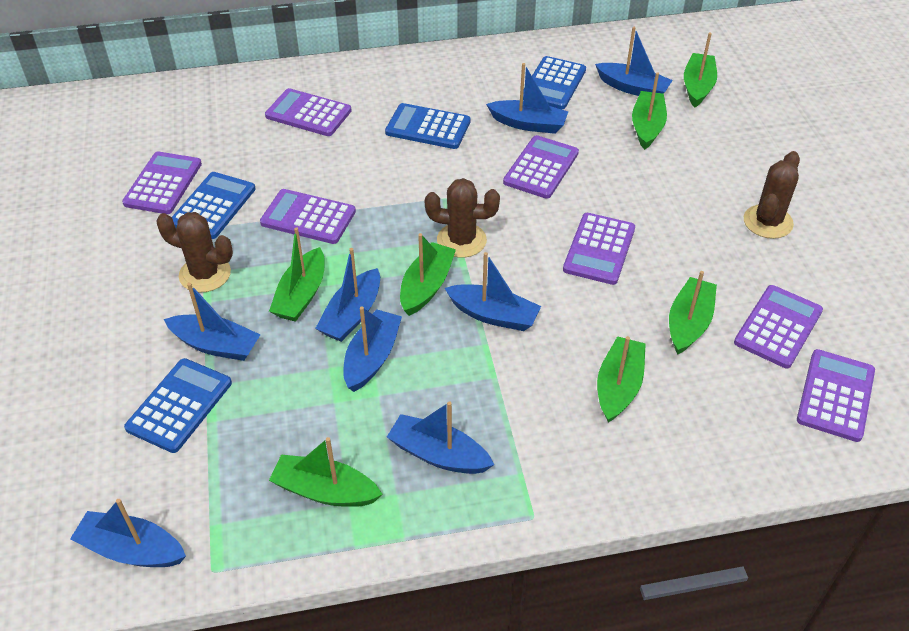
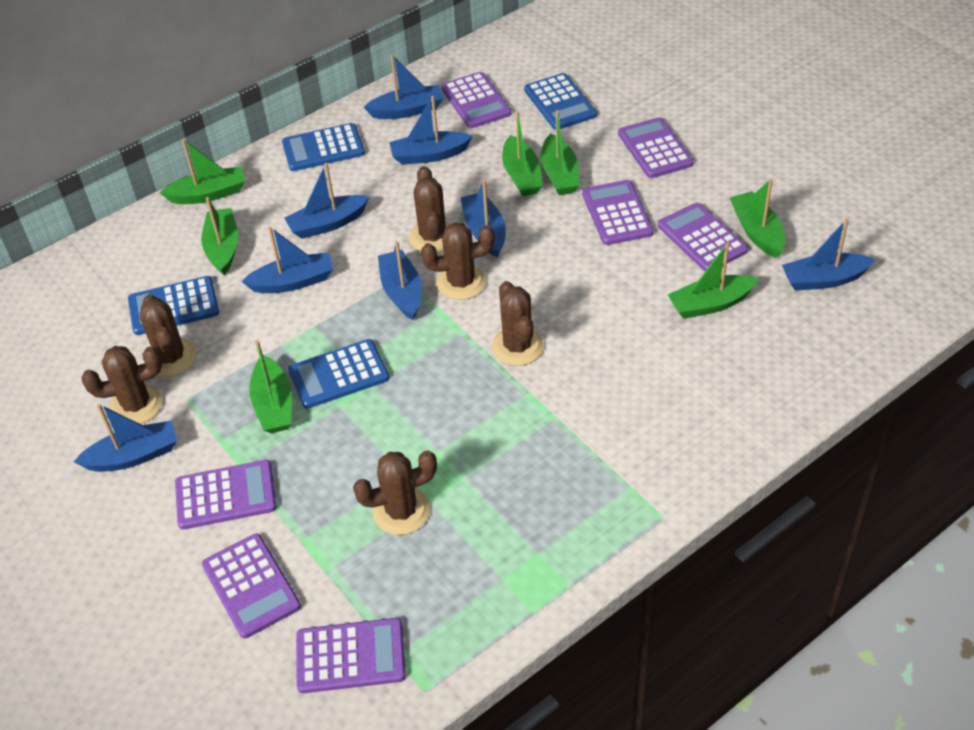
brown cactus: 3 -> 6

